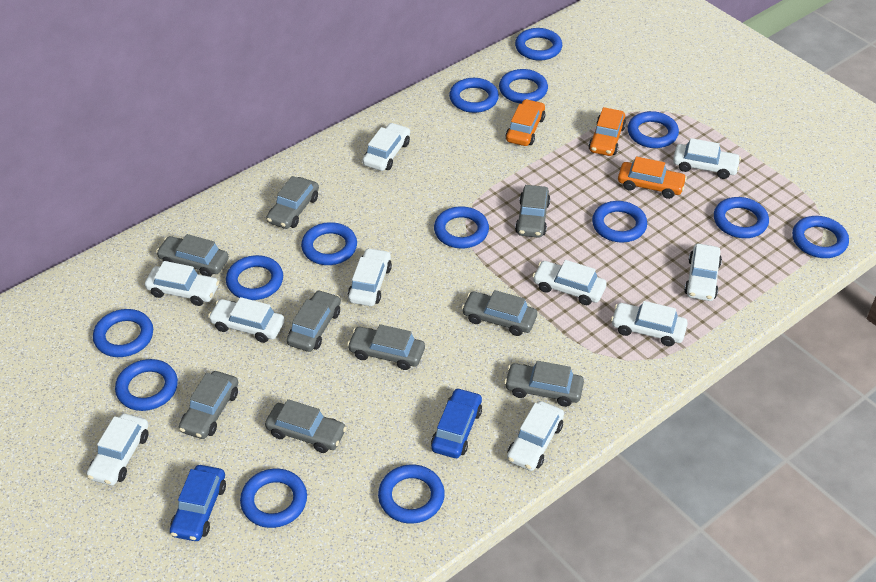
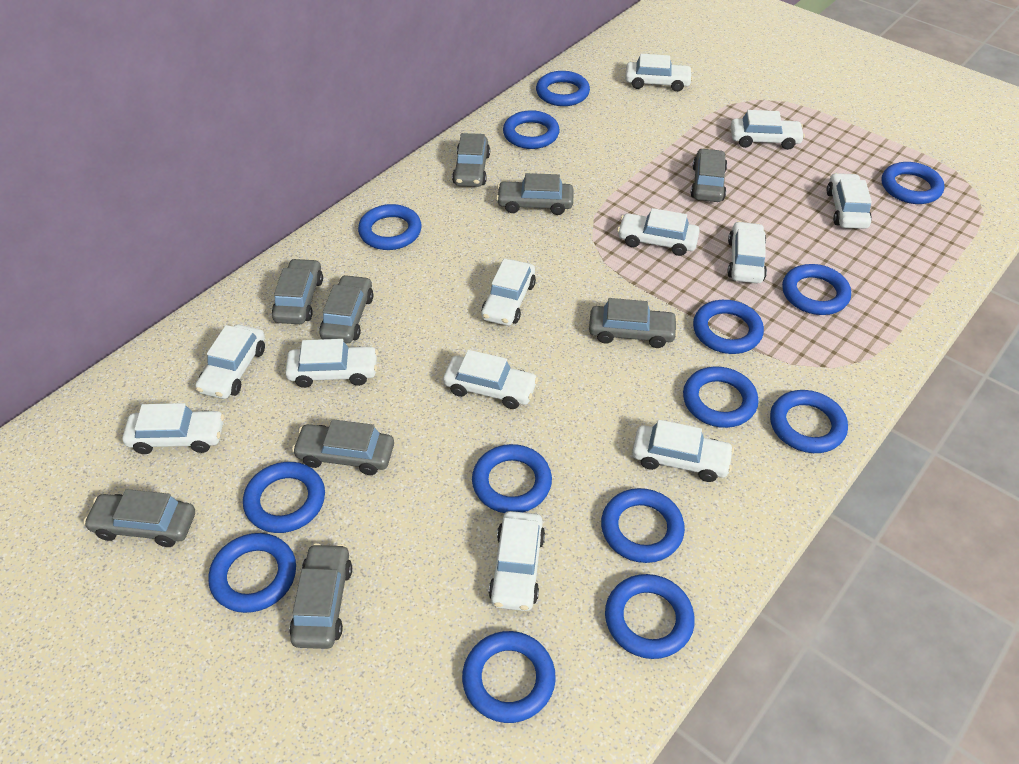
blue car: 2 -> 0
orange car: 3 -> 0
white car: 10 -> 12

